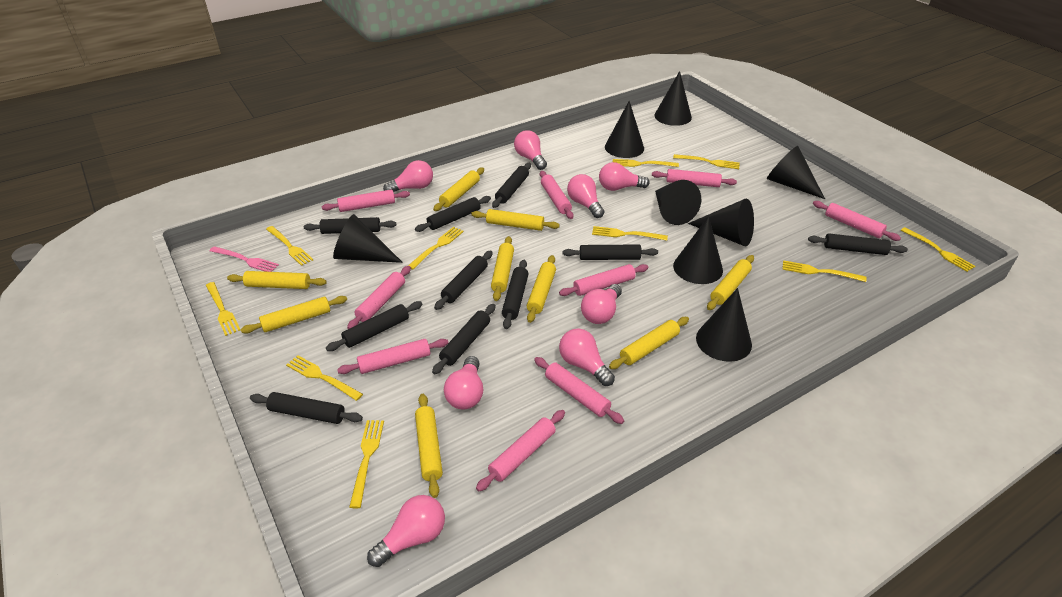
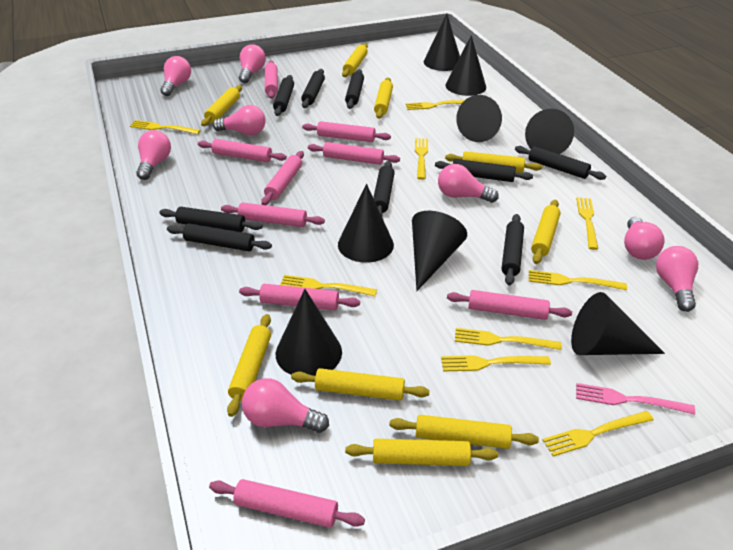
black rolling pin: 10 -> 9
yellow fork: 10 -> 9

